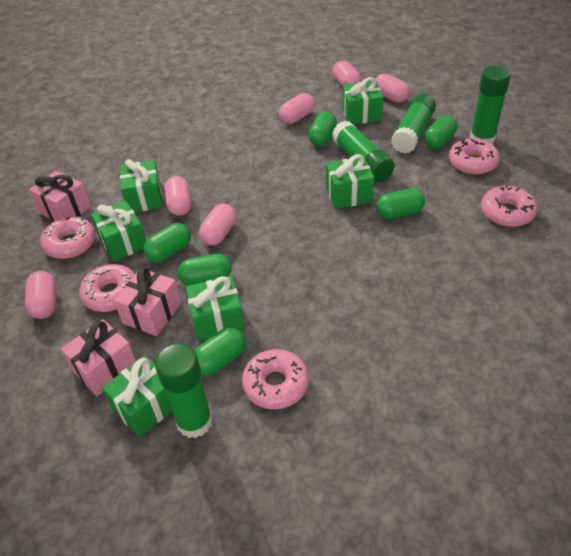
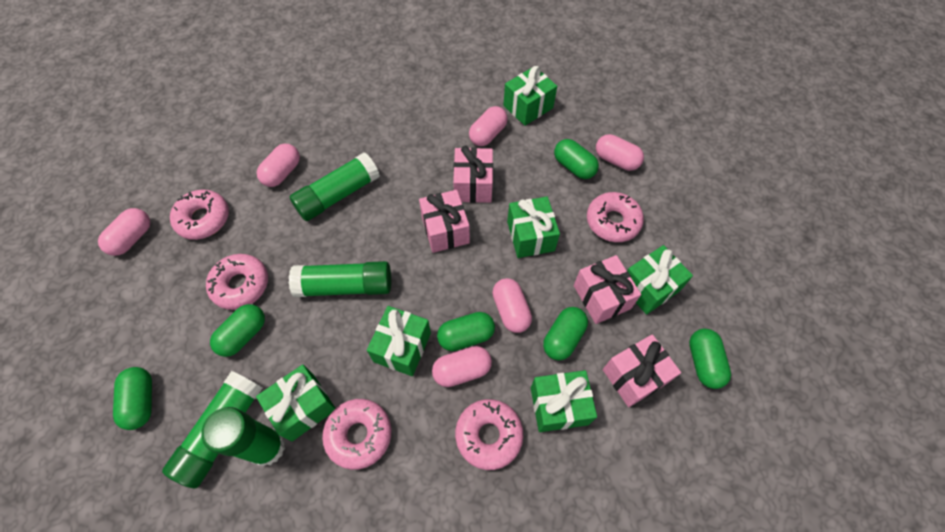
pink gift: 3 -> 4

